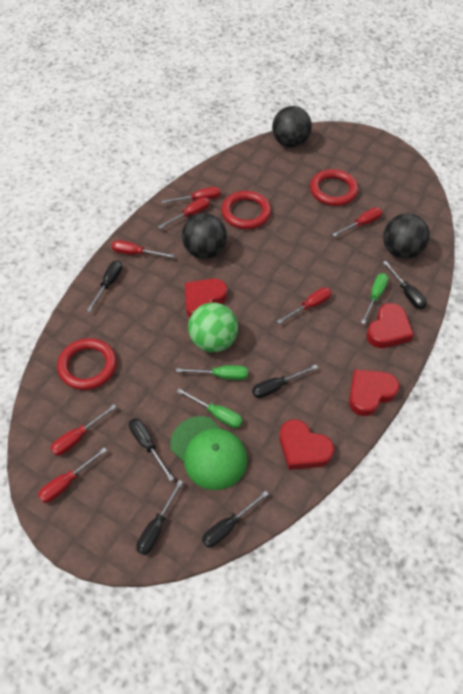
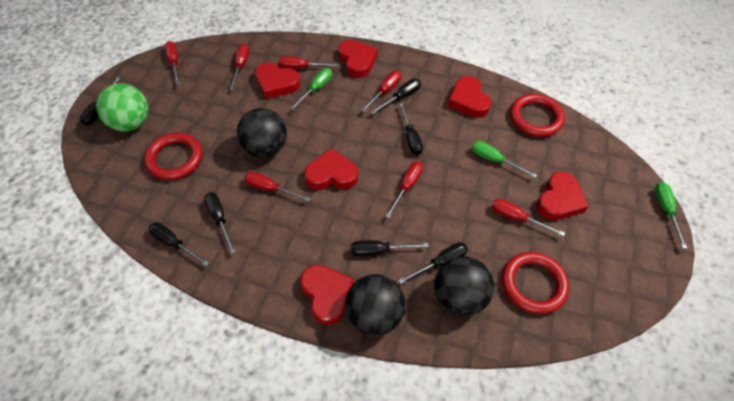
black screwdriver: 6 -> 7
green cap: 1 -> 0
red heart: 4 -> 6

